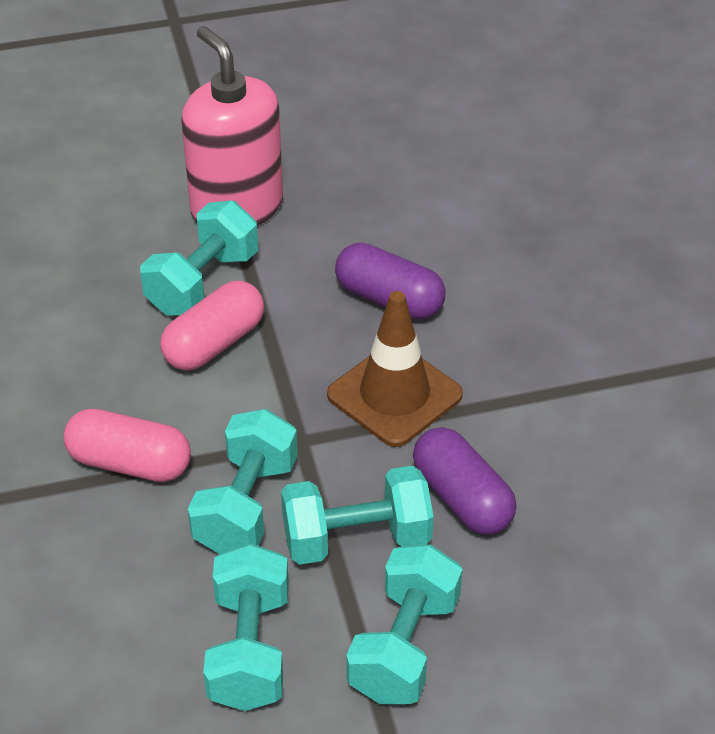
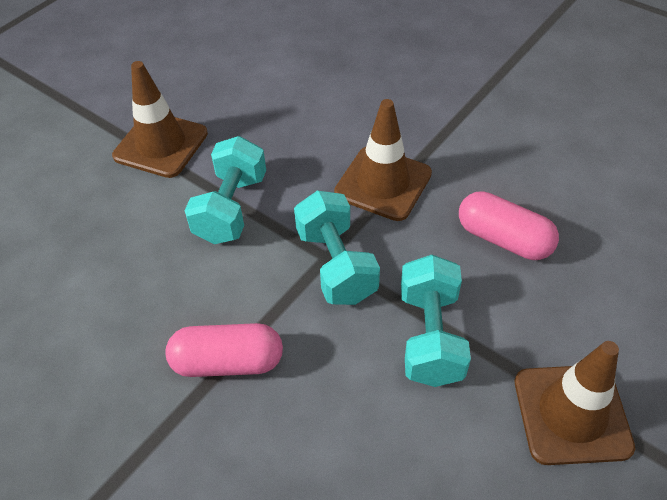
brown traffic cone: 1 -> 3
pink soap dispenser: 1 -> 0
purple capsule: 2 -> 0
turquoise dumbbell: 5 -> 3

